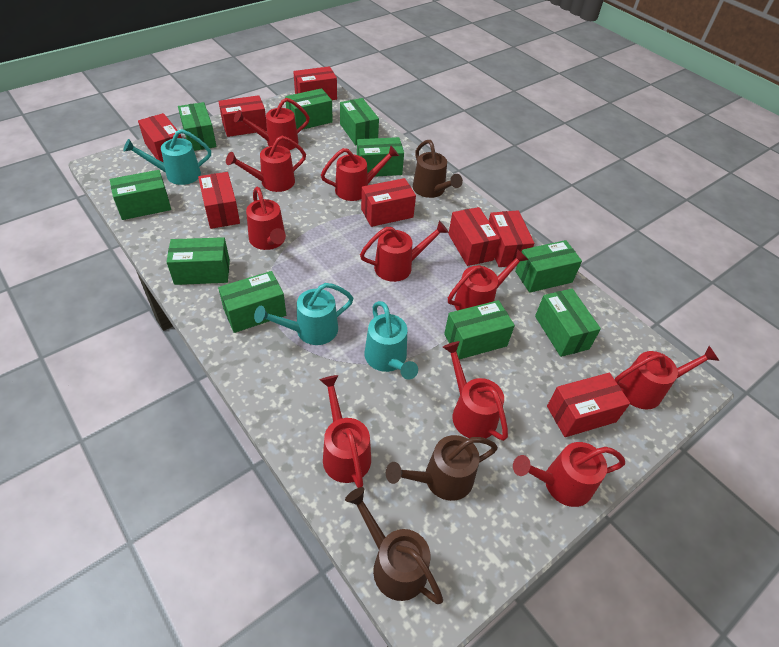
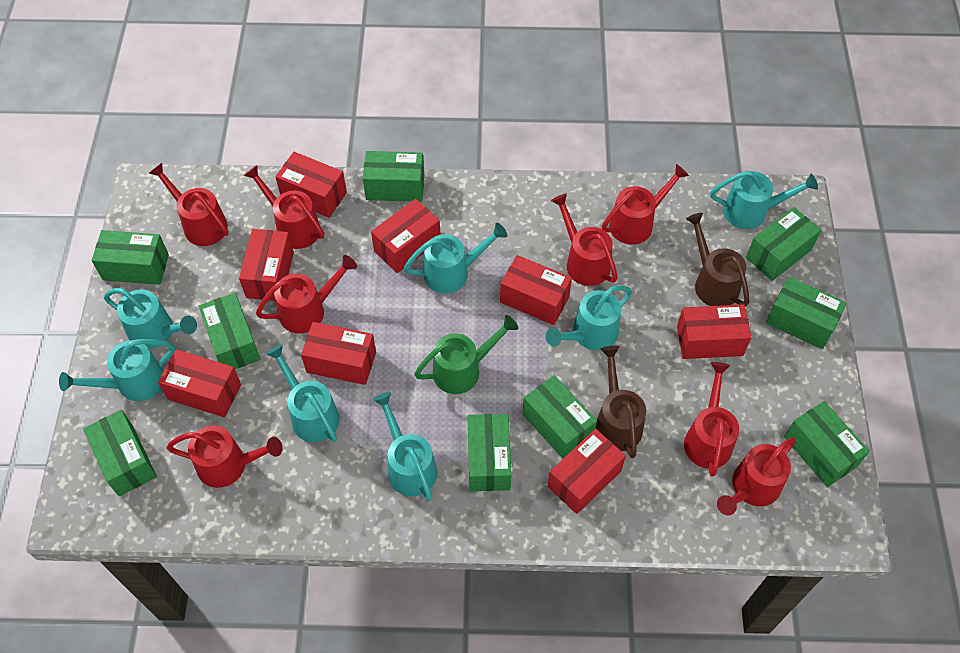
brown watering can: 3 -> 2
green box: 10 -> 9
green watering can: 0 -> 1
red watering can: 10 -> 8
turquoise watering can: 3 -> 7

